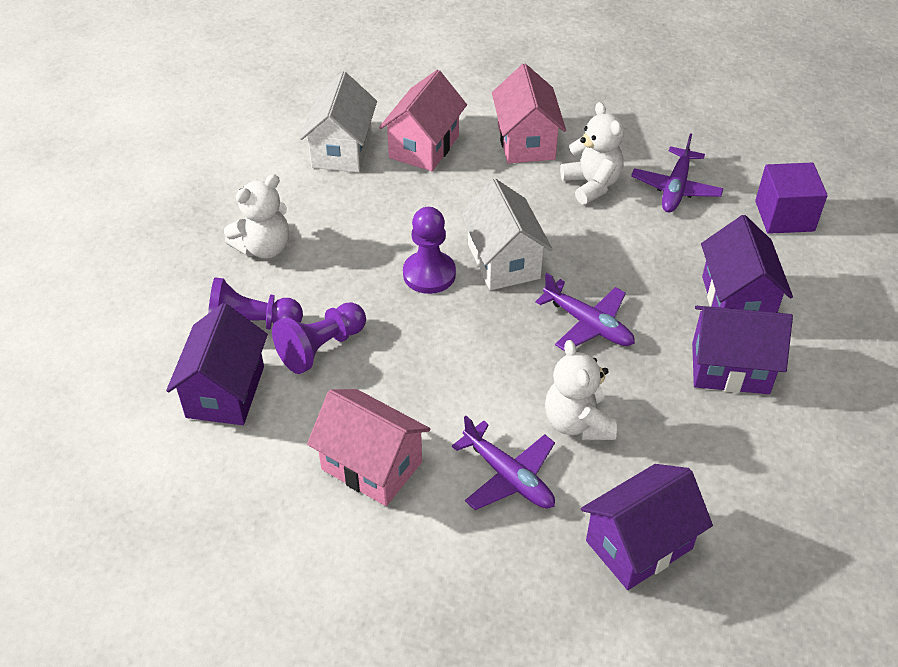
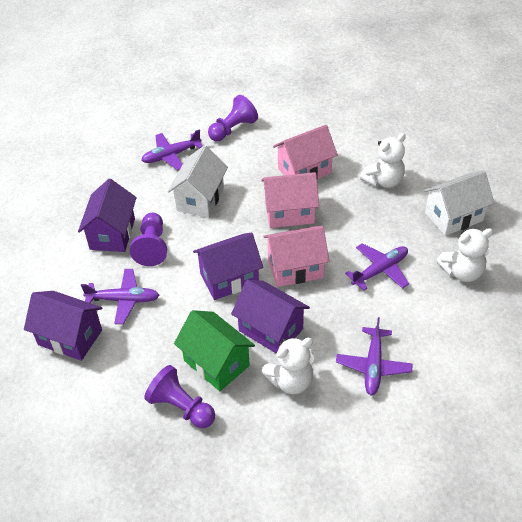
green house: 0 -> 1
purple cube: 1 -> 0
purple plane: 3 -> 4

